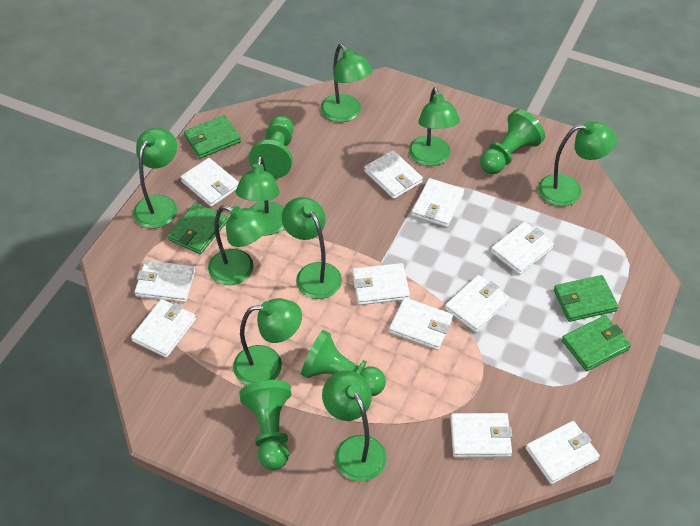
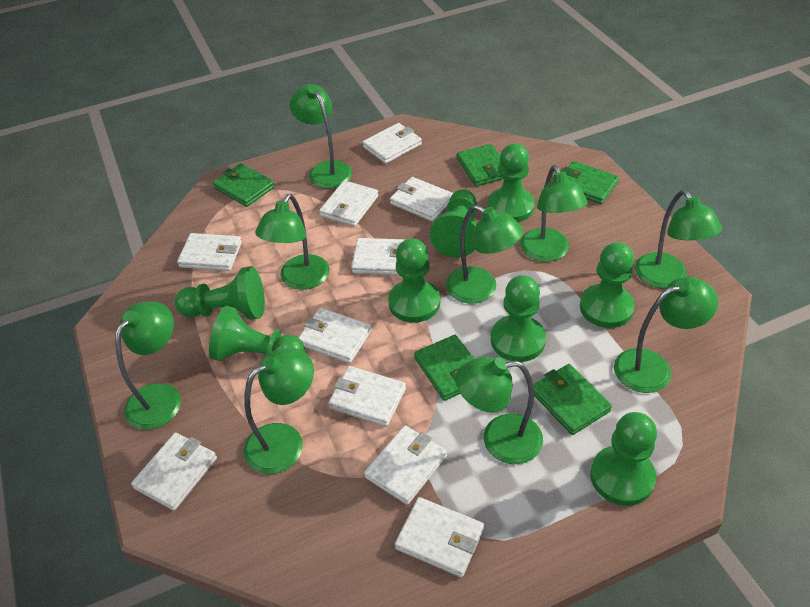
green pawn: 4 -> 8
green wallet: 4 -> 5
white wallet: 11 -> 10

